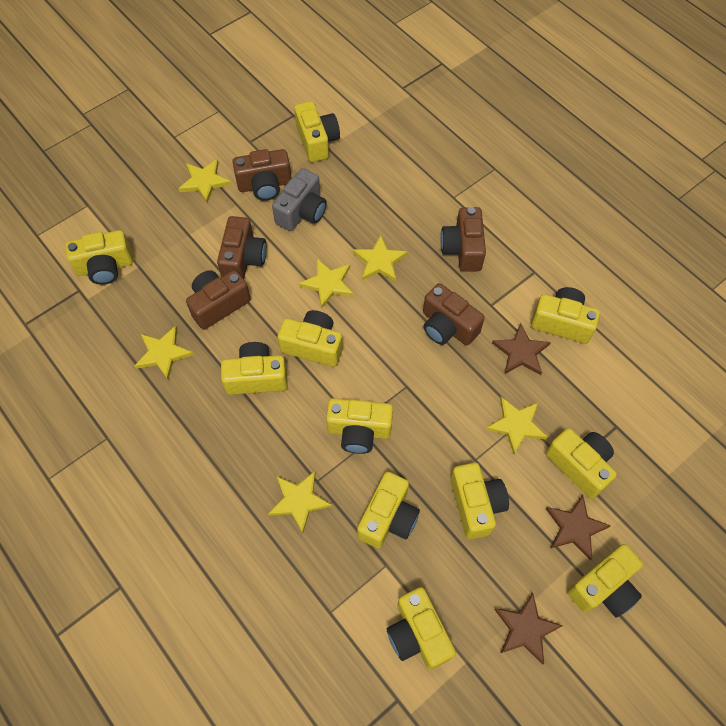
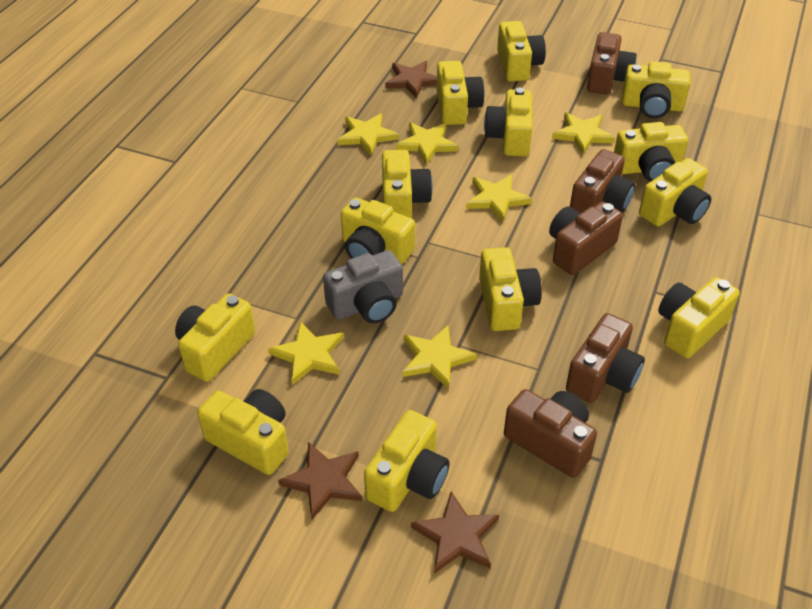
yellow camera: 11 -> 13

